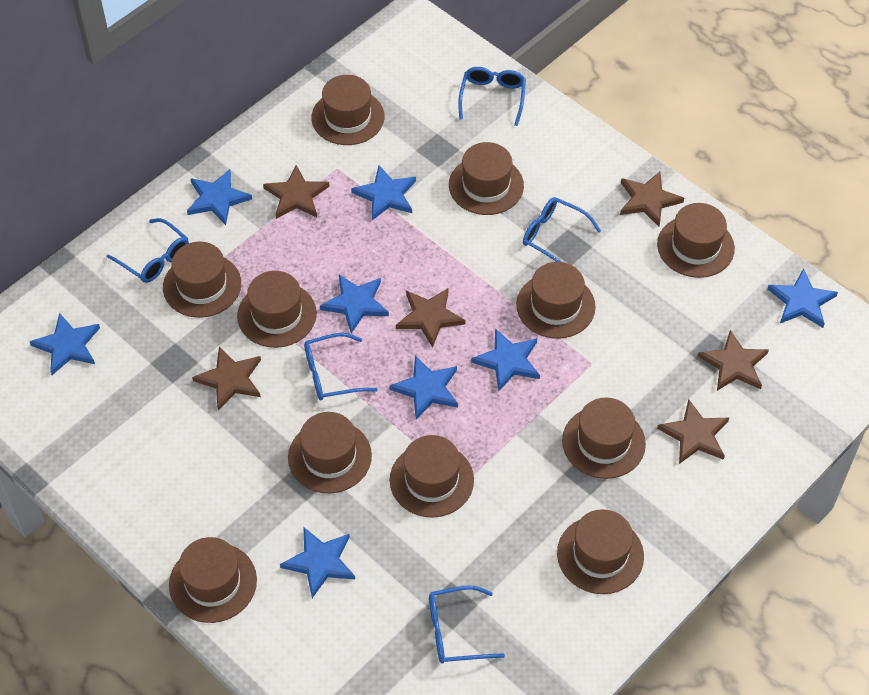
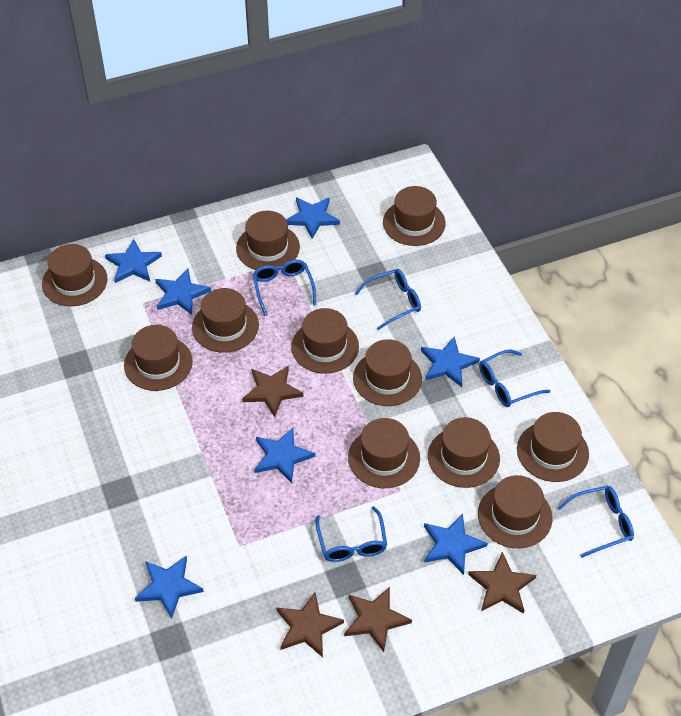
blue star: 8 -> 7
brown star: 6 -> 4

